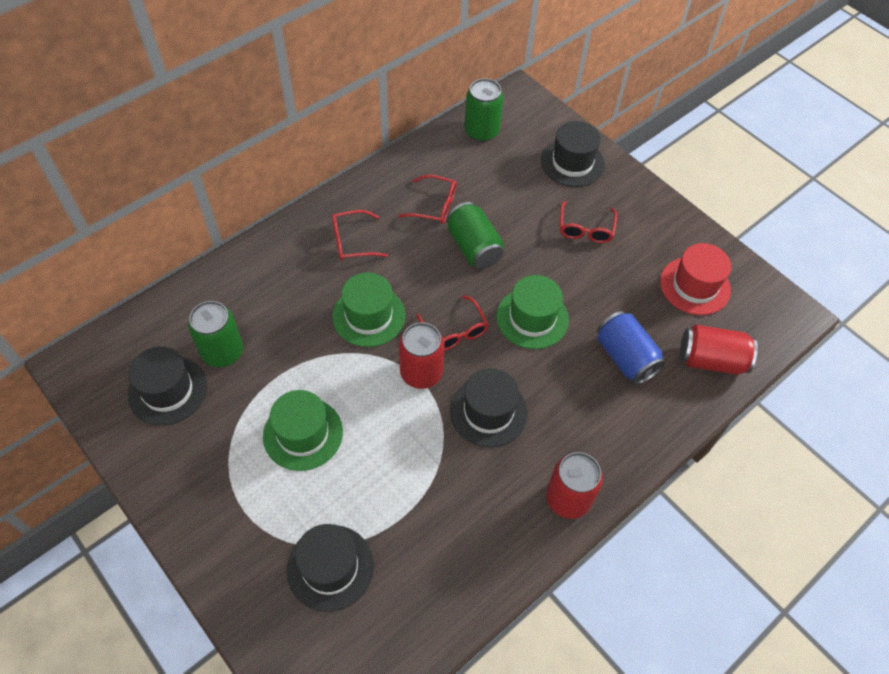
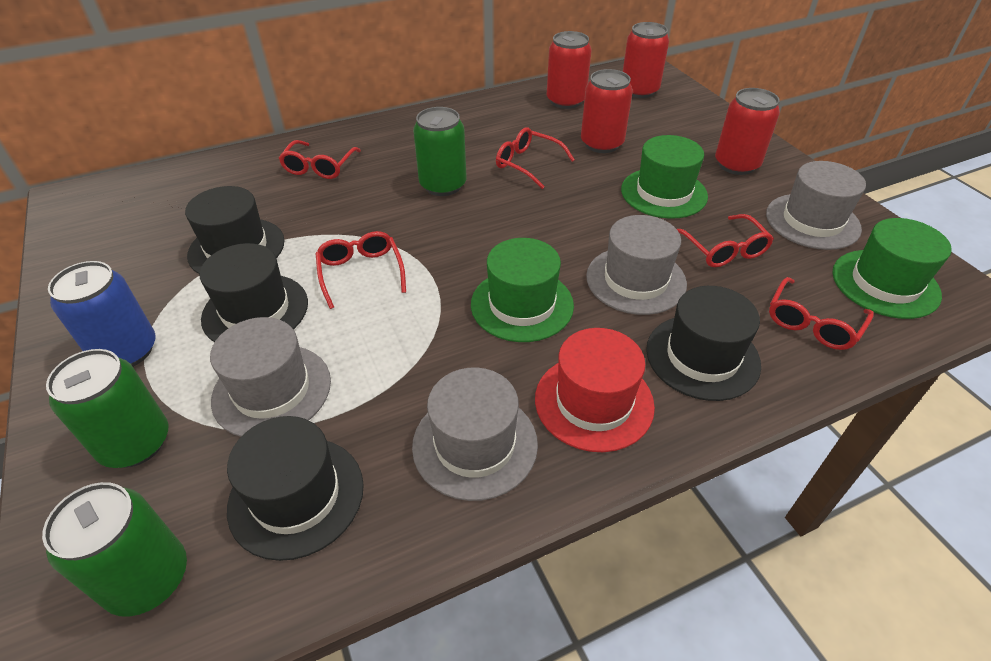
grey hat: 0 -> 4
red can: 3 -> 4
red glasses: 4 -> 5

